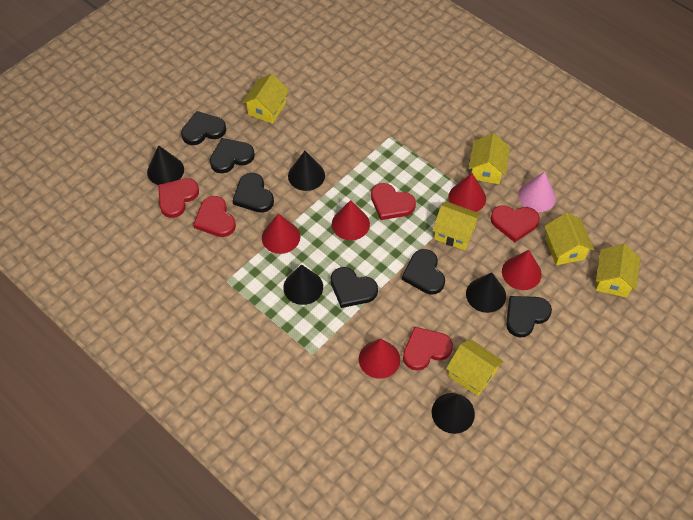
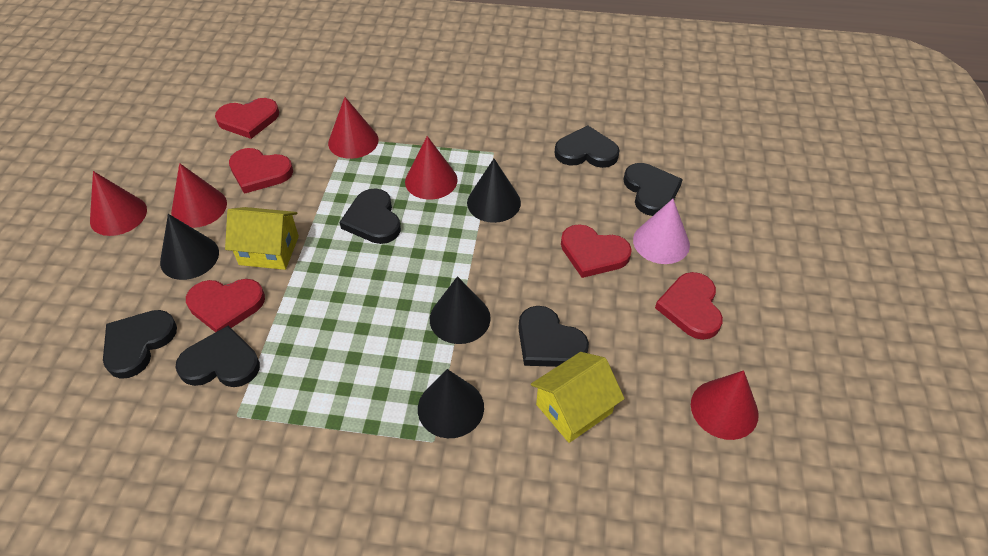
black cone: 5 -> 4
yellow house: 6 -> 2

